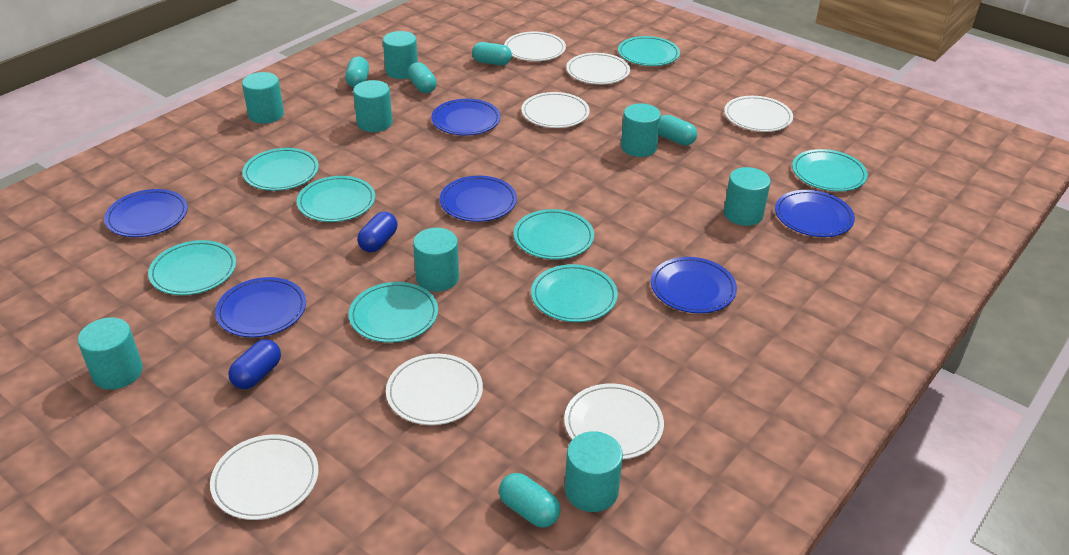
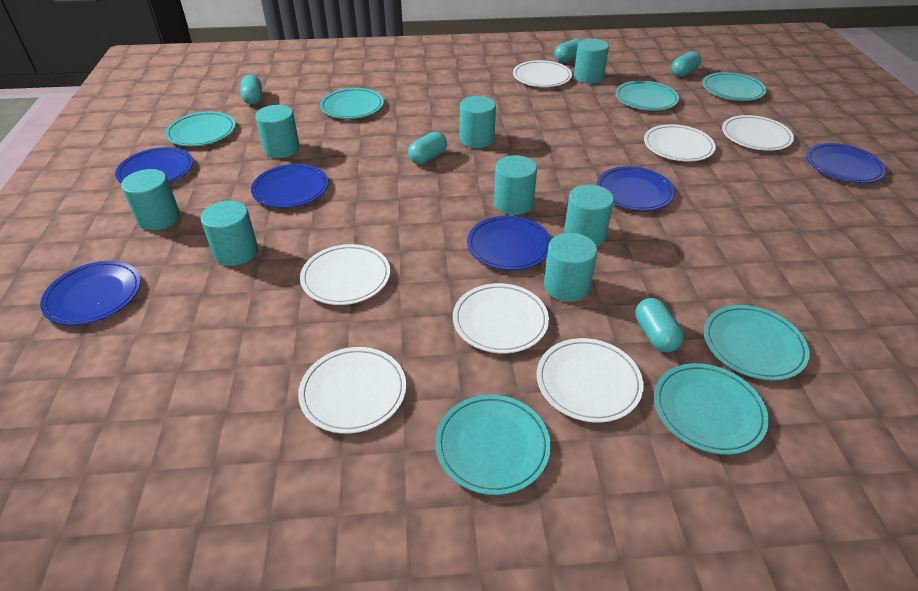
blue capsule: 2 -> 0
turquoise plate: 8 -> 7

